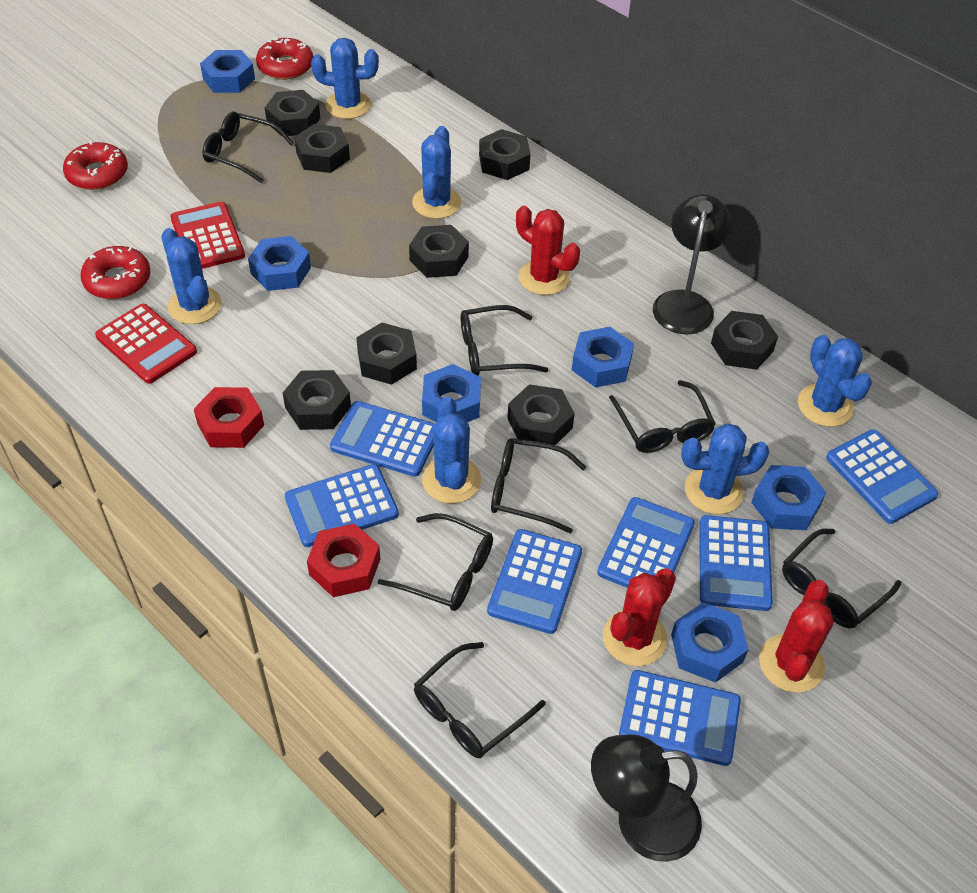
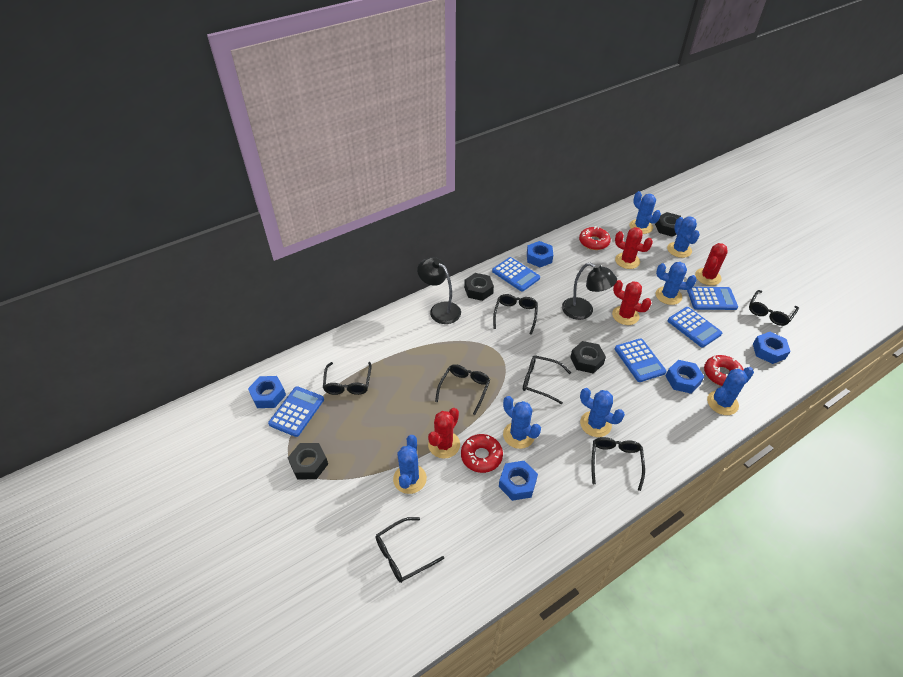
black nut: 8 -> 4
blue cactus: 6 -> 7
blue calculator: 7 -> 5
blue nut: 6 -> 5
red cactus: 3 -> 4
red calculator: 2 -> 0
red nut: 2 -> 0

